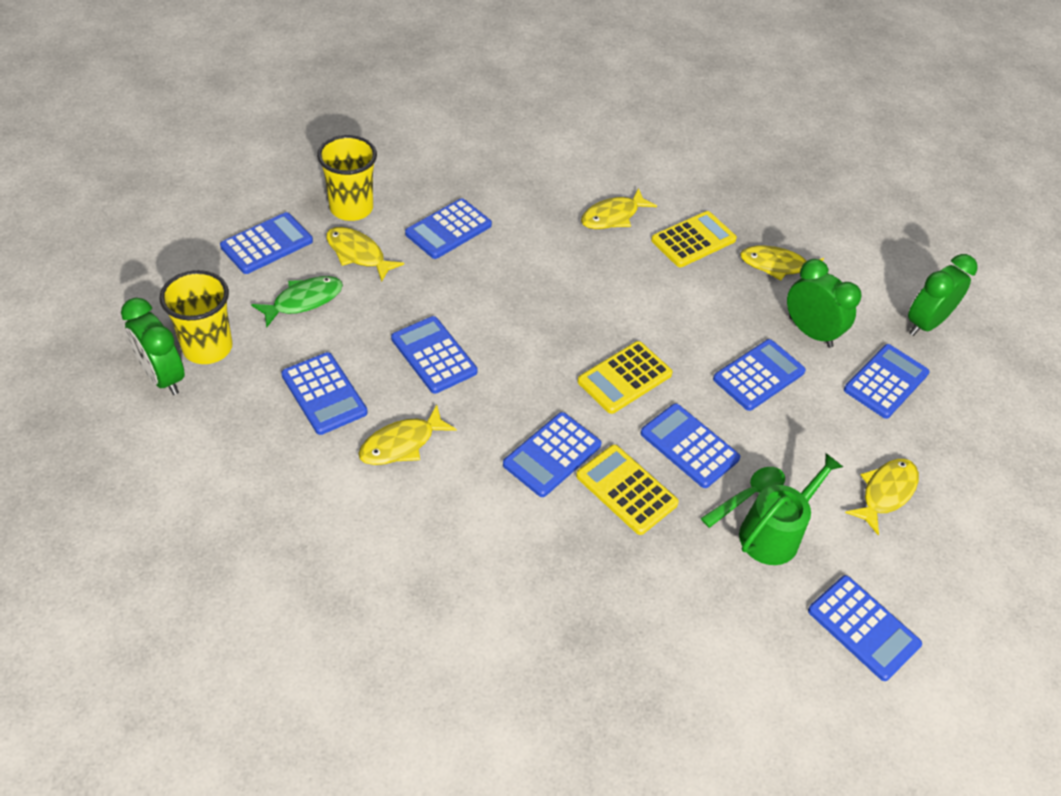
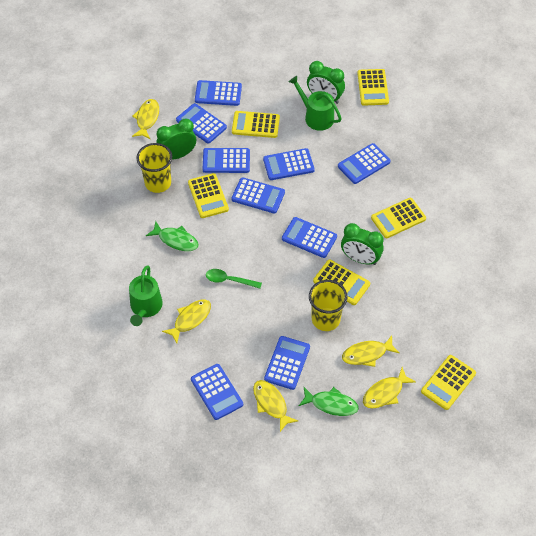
green fish: 1 -> 2
green watering can: 1 -> 2
yellow calculator: 3 -> 6

